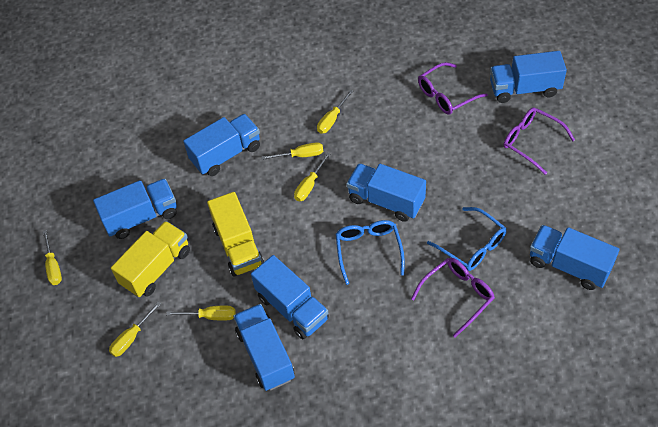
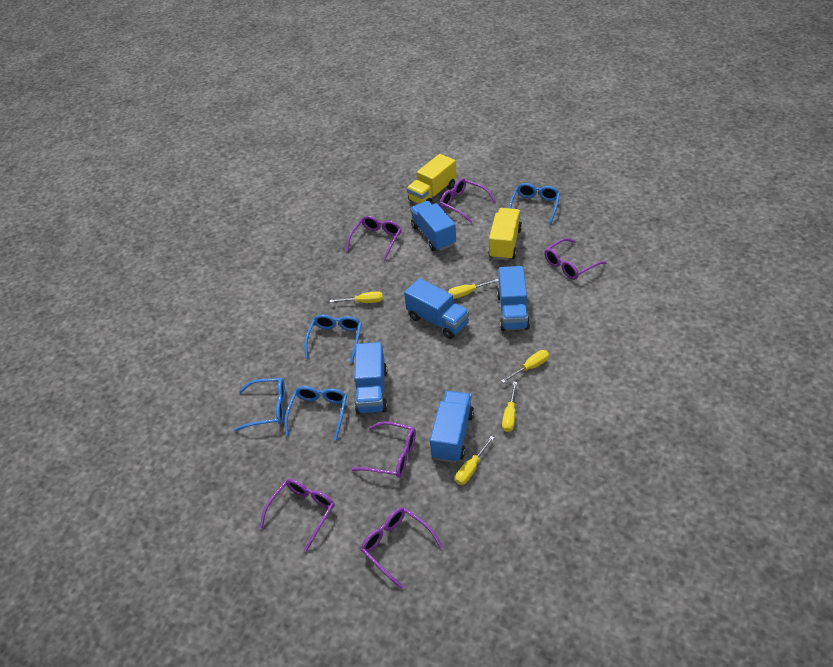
blue glasses: 2 -> 4
blue truck: 7 -> 5
purple glasses: 3 -> 6
yellow screwdriver: 6 -> 5

